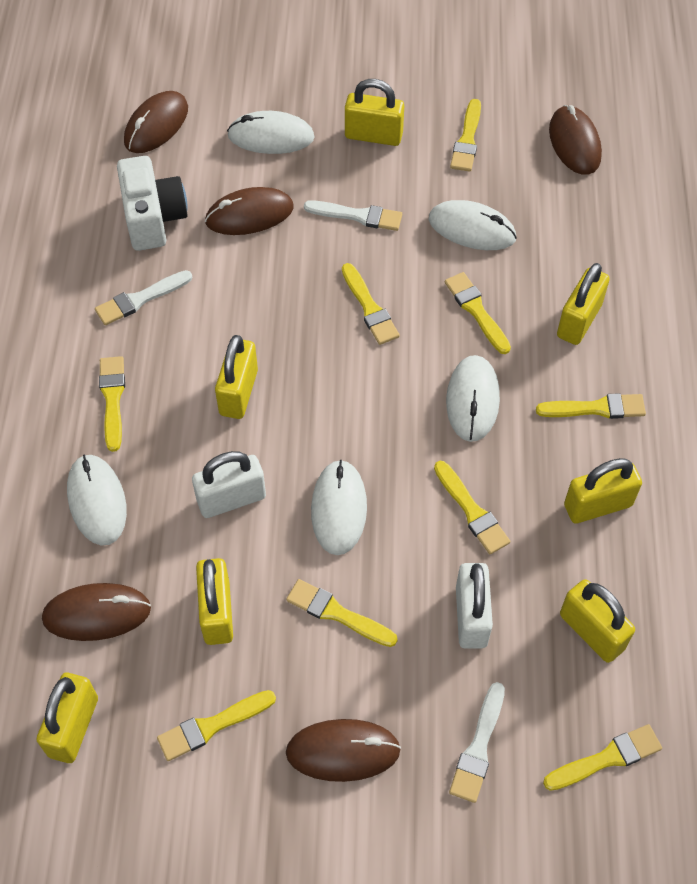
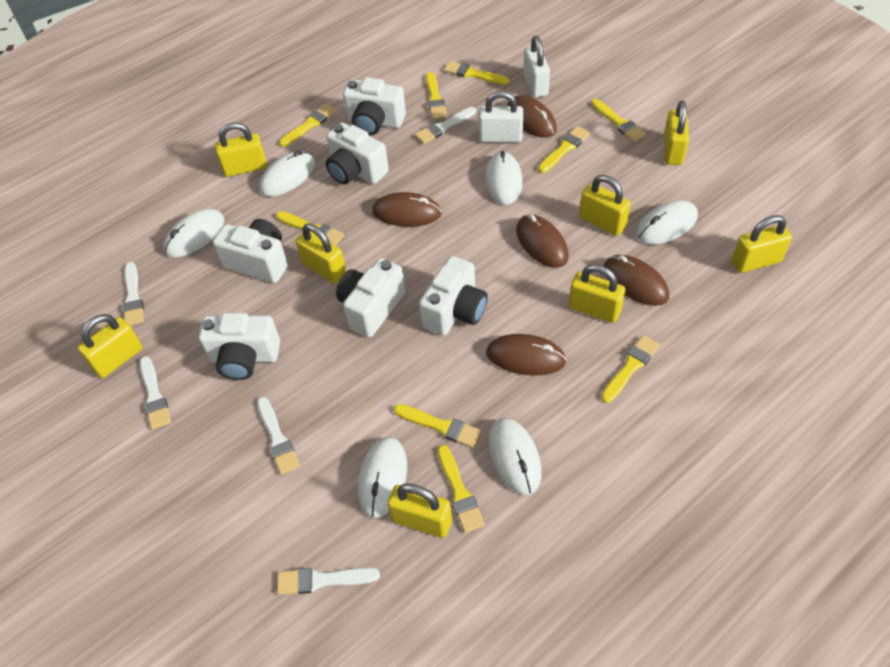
white brush: 3 -> 5
white camera: 1 -> 6
white mouse: 5 -> 6
yellow padlock: 7 -> 8

